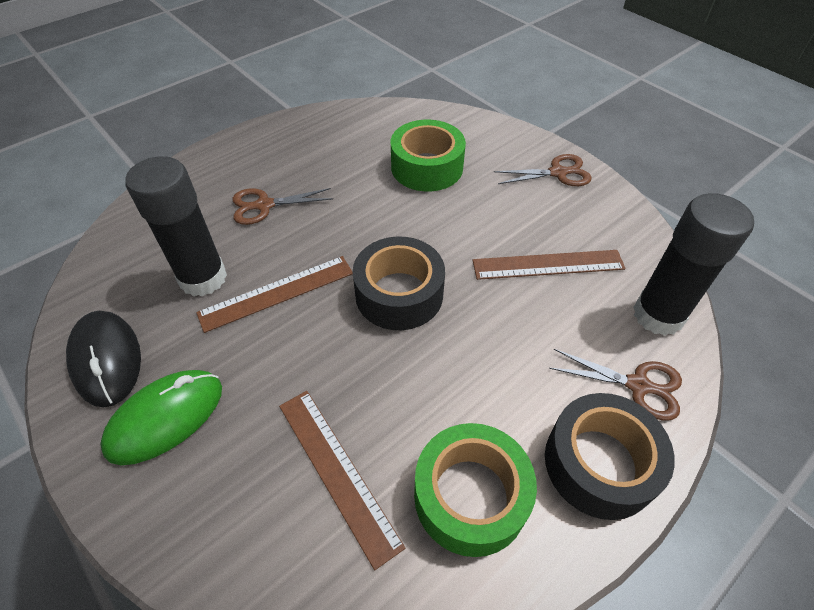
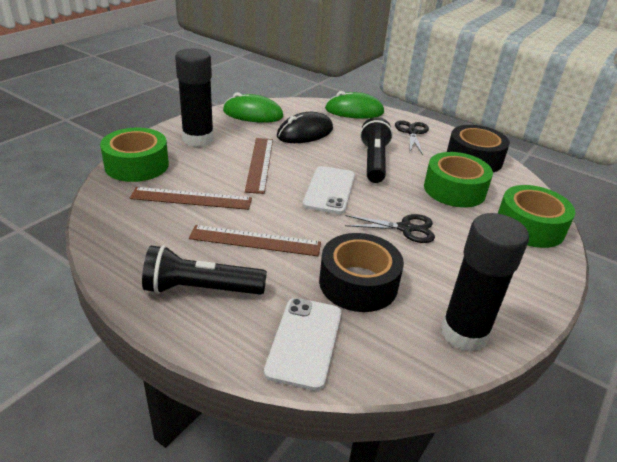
black flashlight: 0 -> 2
black scissors: 0 -> 2
brown scissors: 3 -> 0
green mouse: 1 -> 2
green tape: 2 -> 3
white phone: 0 -> 2

